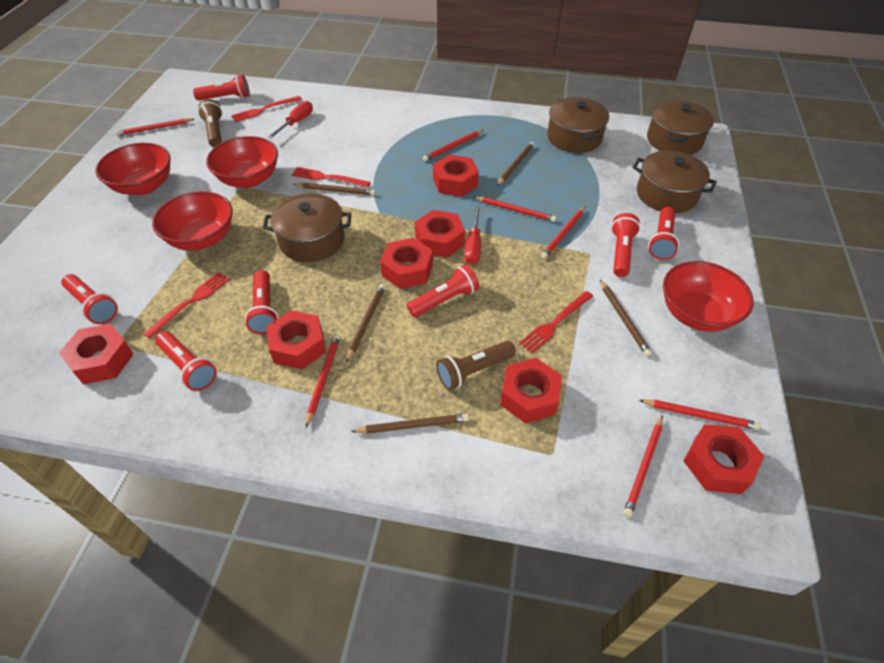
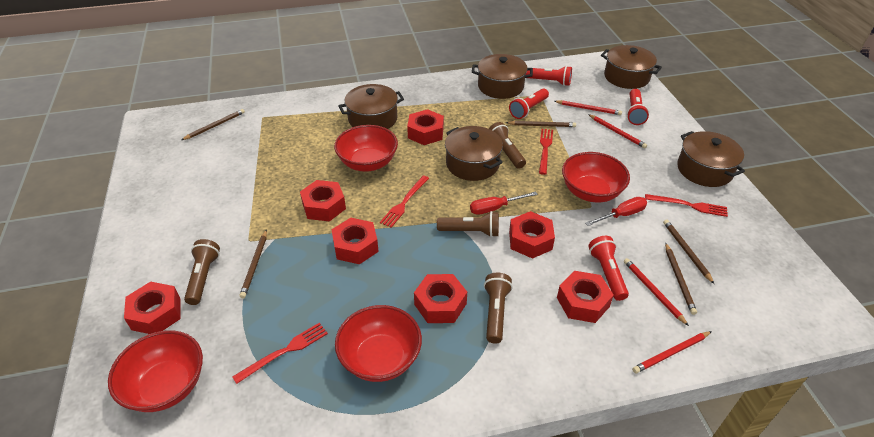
brown flashlight: 2 -> 4
brown pot: 4 -> 5
red flashlight: 7 -> 4
red pencil: 7 -> 4

